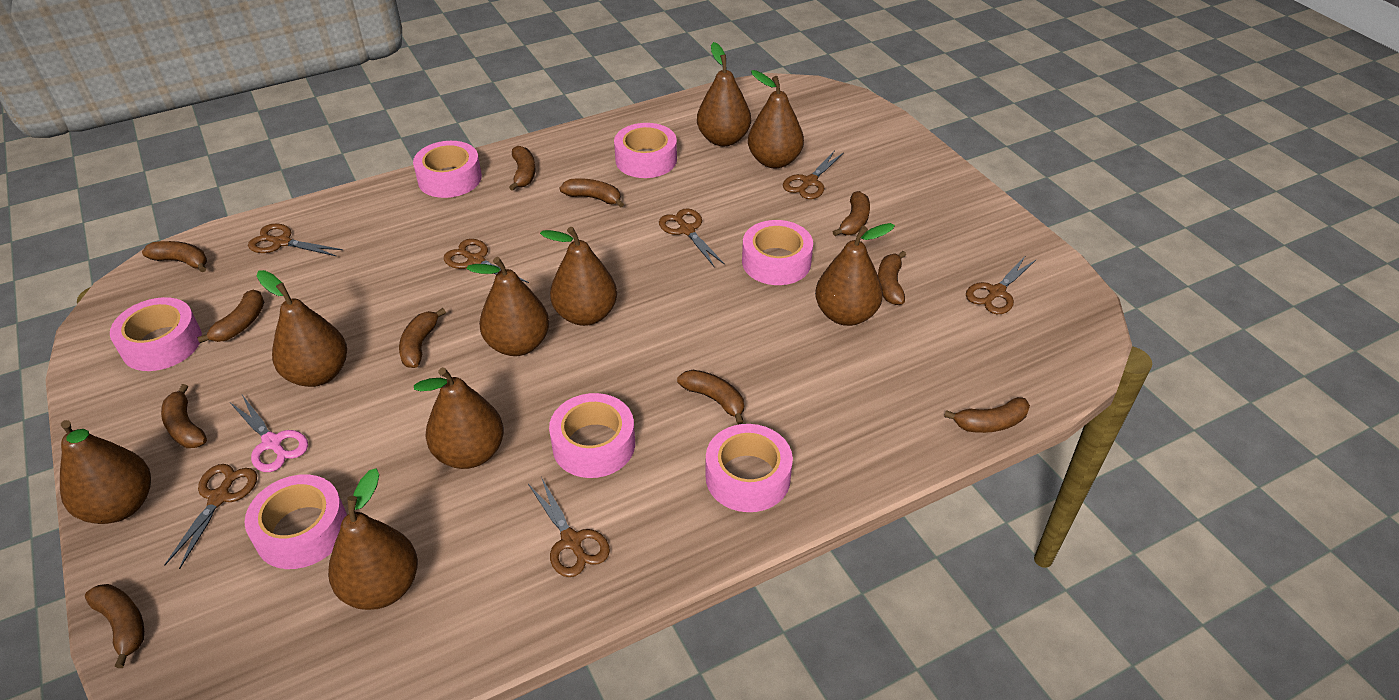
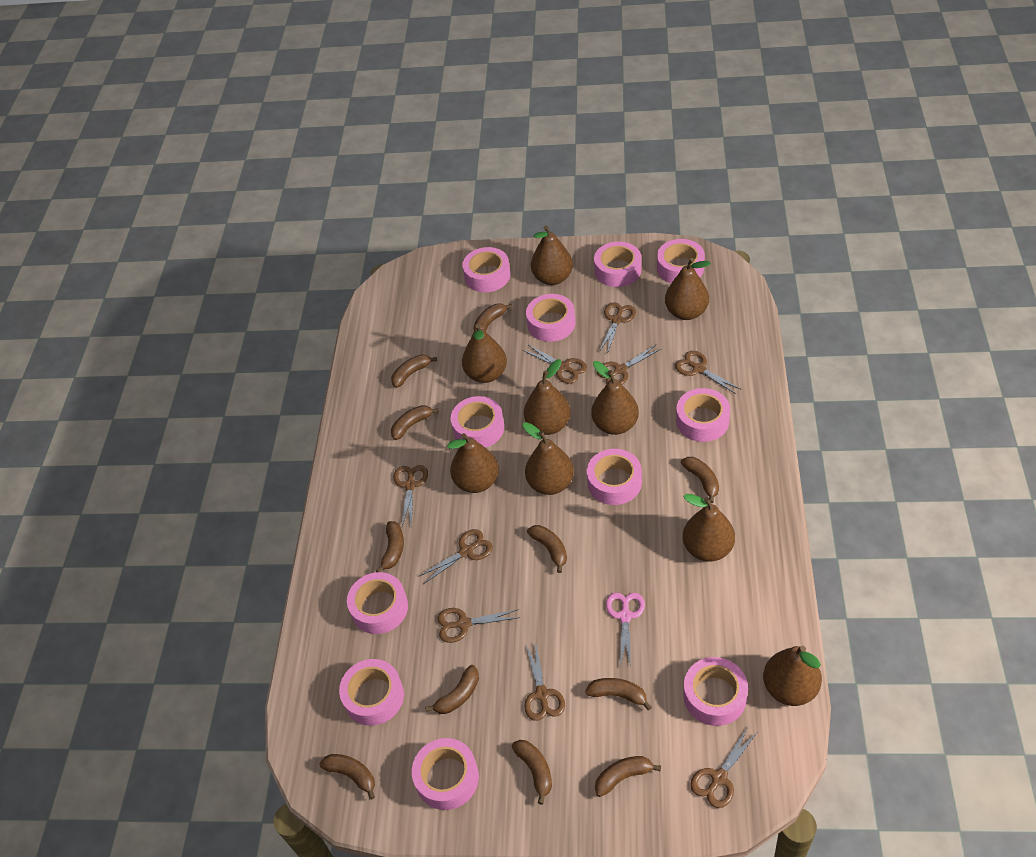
brown scissors: 7 -> 9
pink tape: 7 -> 11

